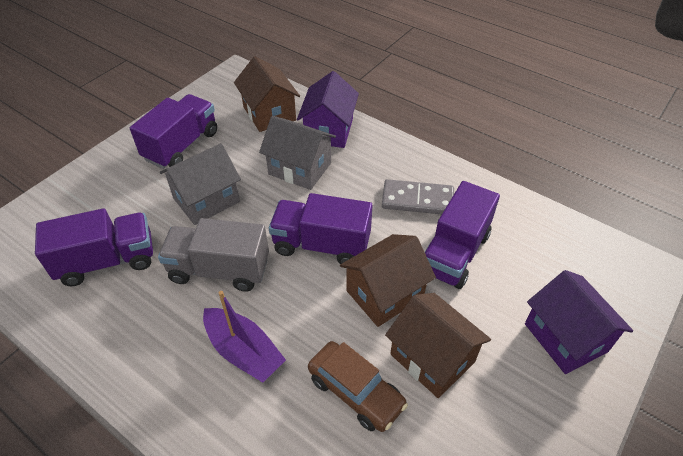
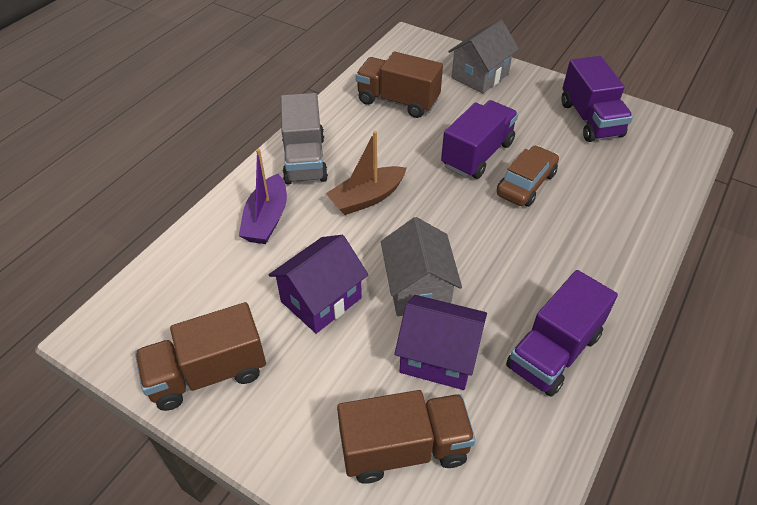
brown boat: 0 -> 1
brown house: 3 -> 0
brown truck: 0 -> 3
grey domino: 1 -> 0
purple truck: 4 -> 3

